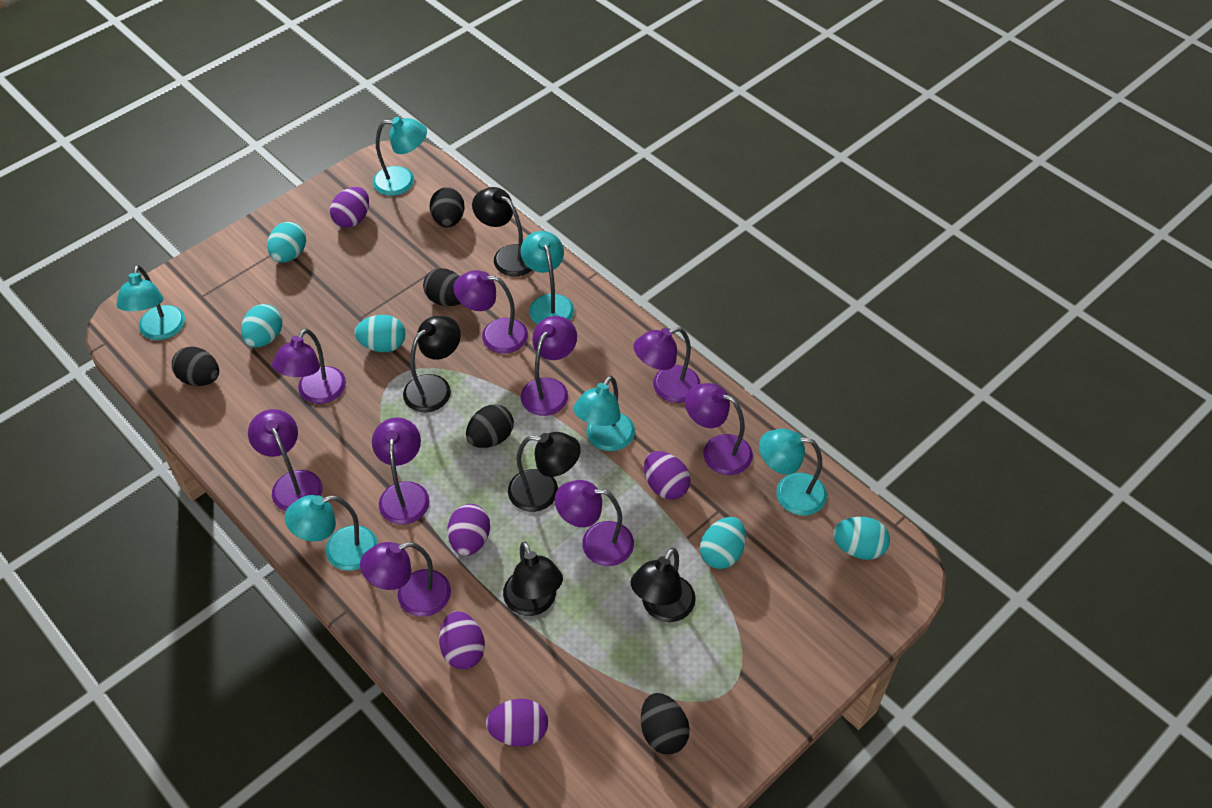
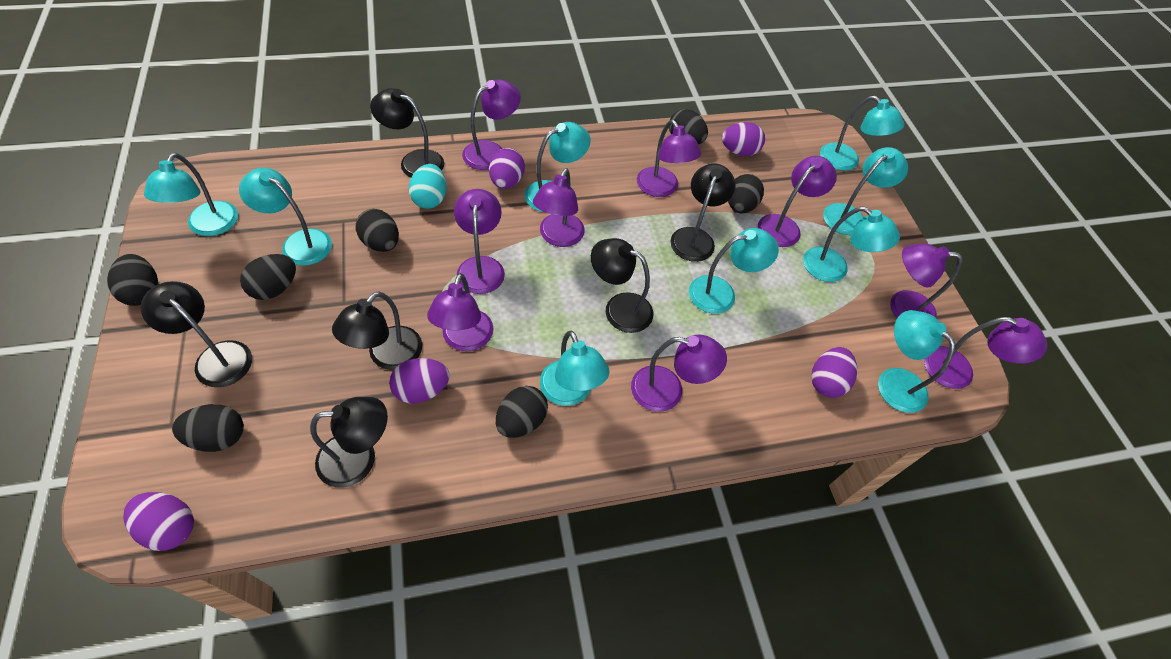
black egg: 5 -> 7
black lamp: 5 -> 6
turquoise egg: 5 -> 1
turquoise lamp: 6 -> 9

